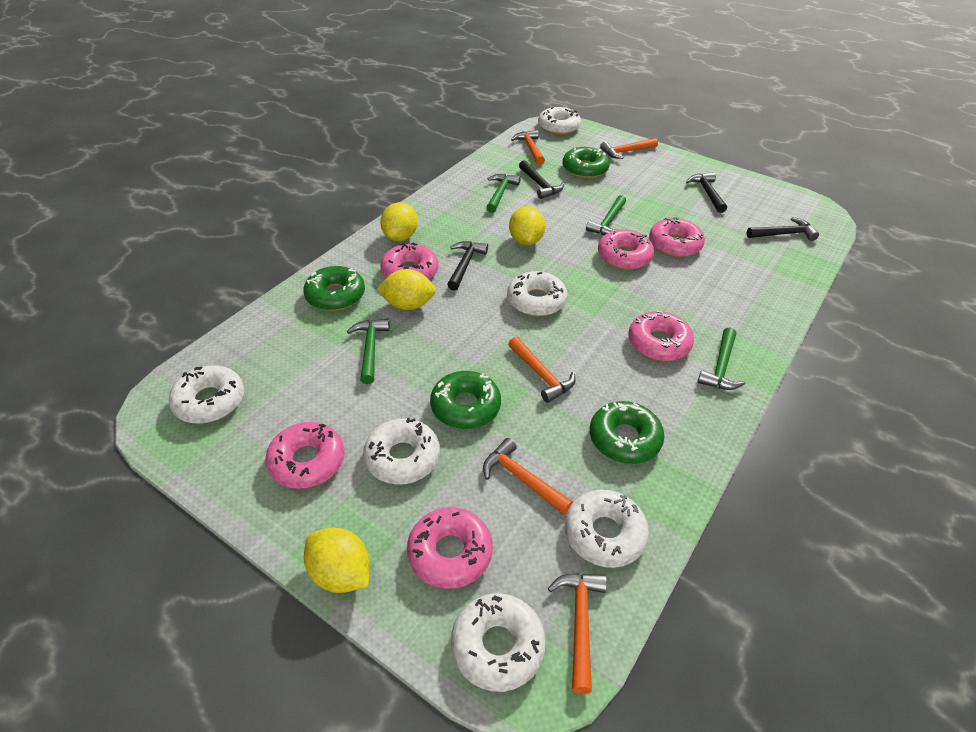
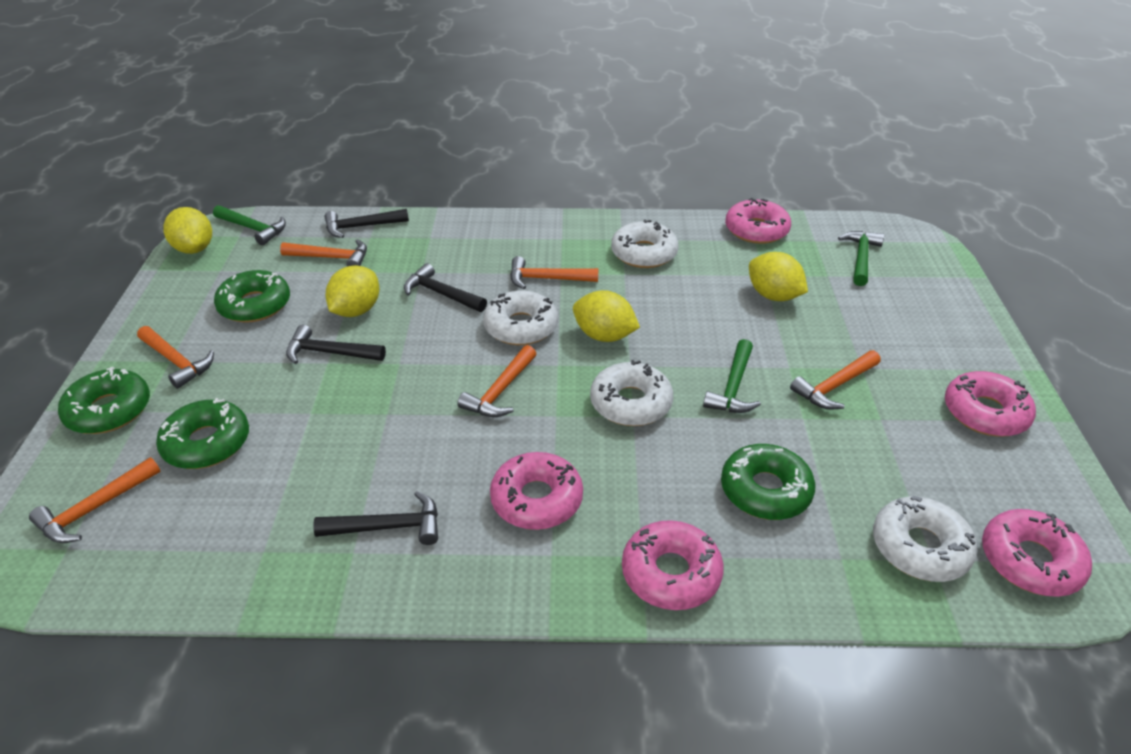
green hammer: 4 -> 3
orange hammer: 5 -> 6
pink donut: 6 -> 5
white donut: 6 -> 4

